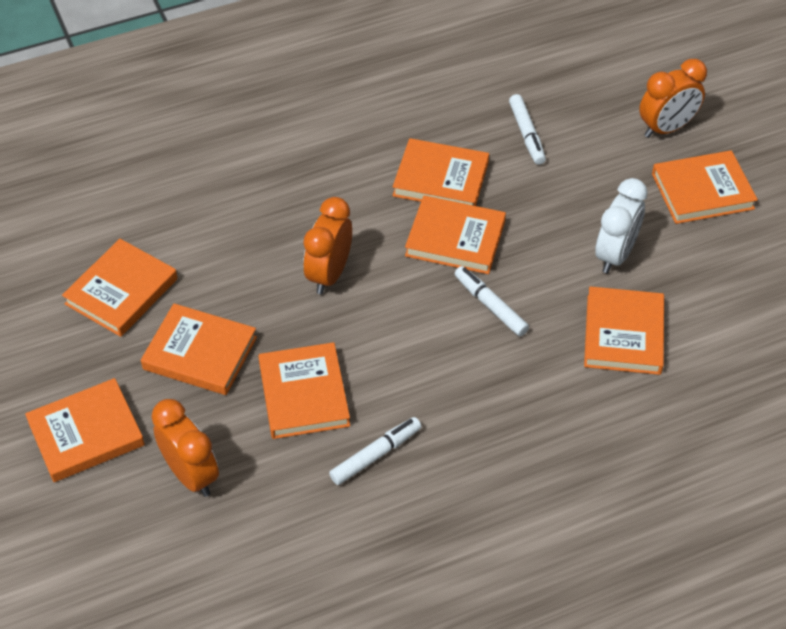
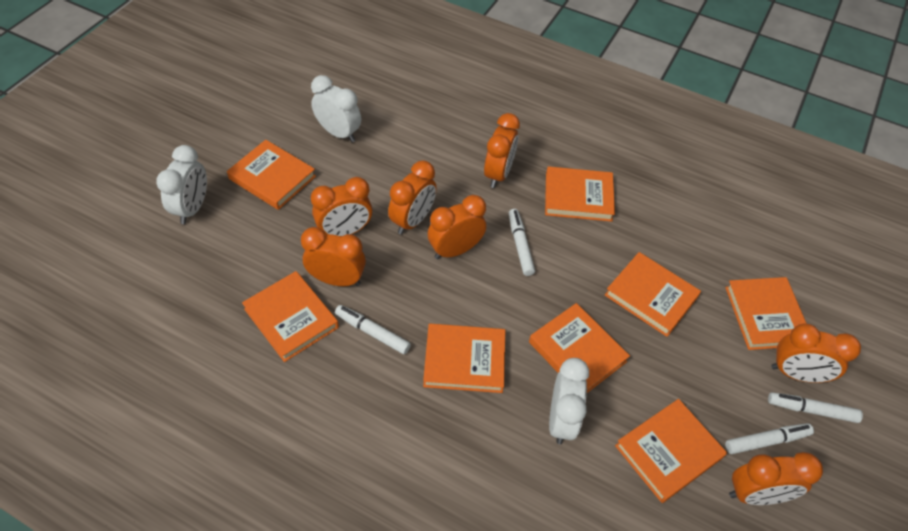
orange clock: 3 -> 7
white clock: 1 -> 3
white marker: 3 -> 4

